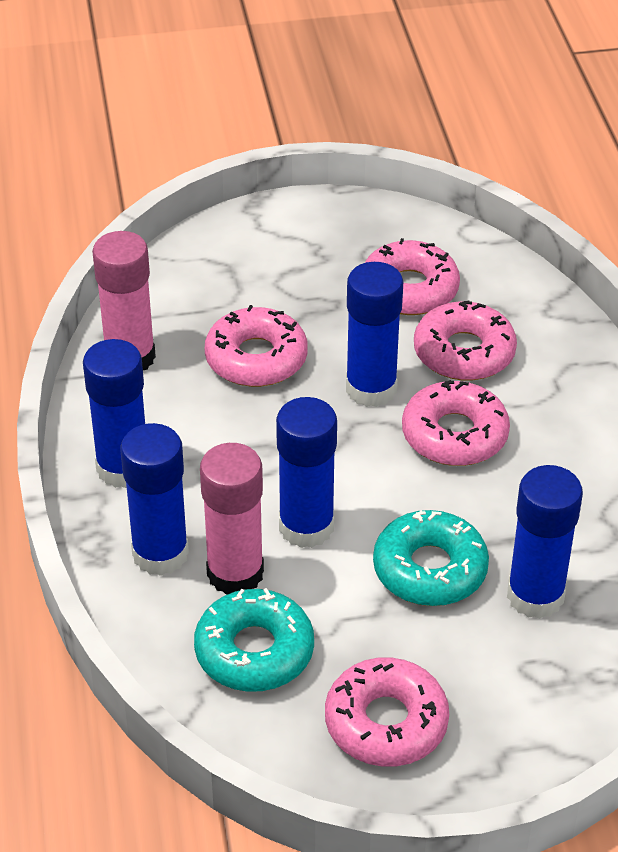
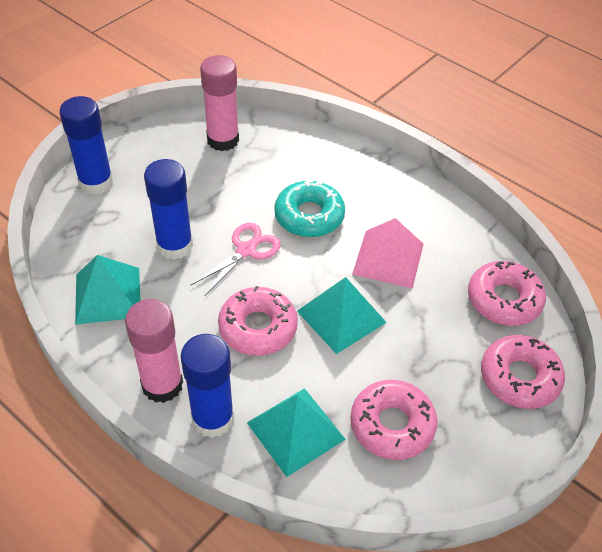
blue glue stick: 5 -> 3
pink donut: 5 -> 4
pink pyramid: 0 -> 1
pink scissors: 0 -> 1
turquoise donut: 2 -> 1
turquoise pyramid: 0 -> 3

